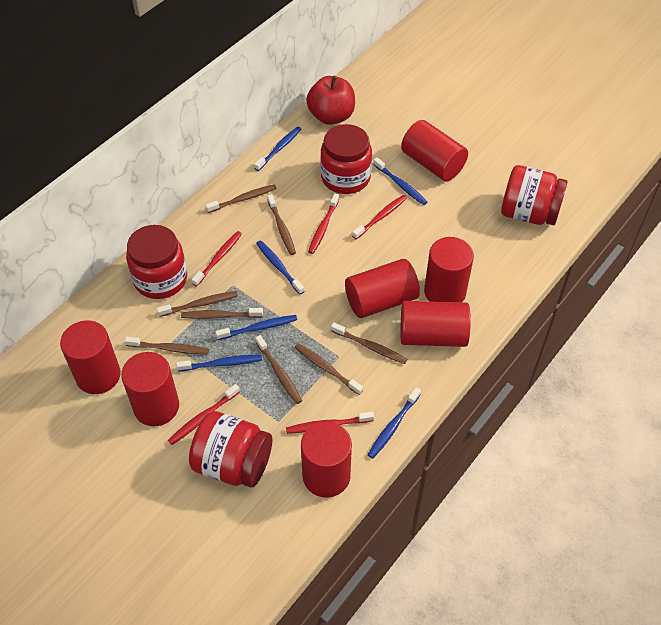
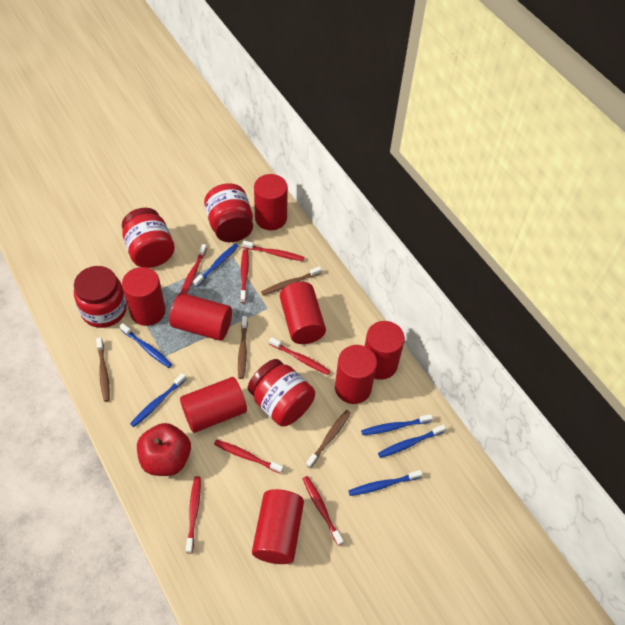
brown toothbrush: 8 -> 4
red cylinder: 7 -> 8
red toothbrush: 5 -> 7

